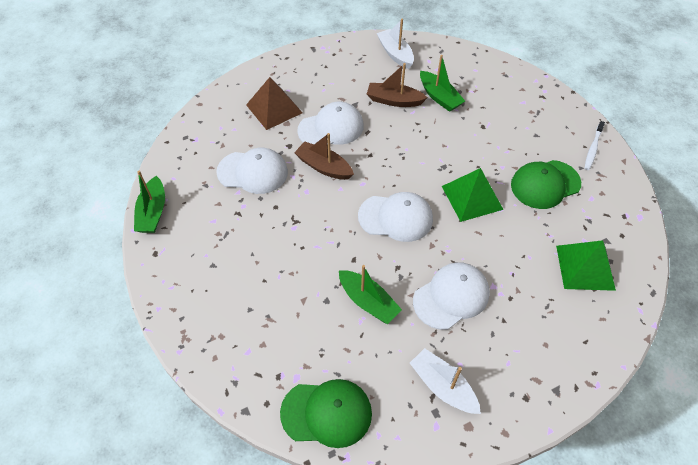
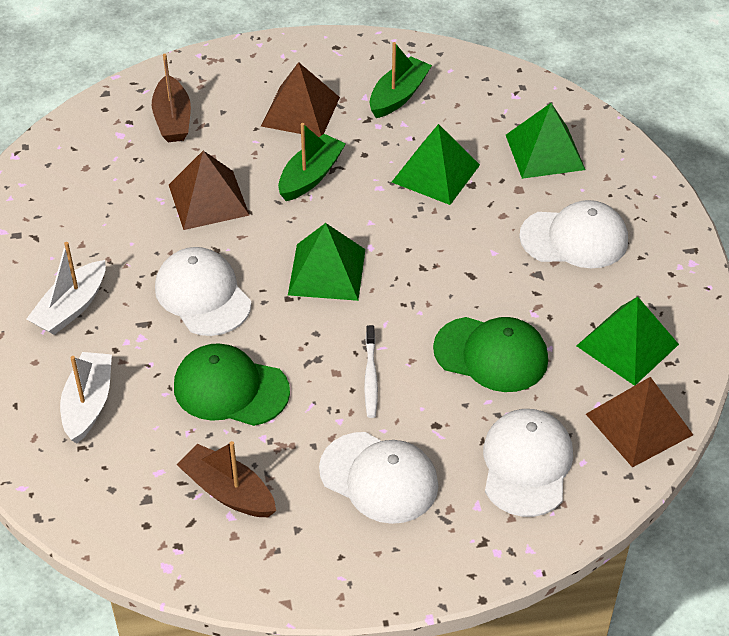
brown pyramid: 1 -> 3
green boat: 3 -> 2
green pyramid: 2 -> 4

